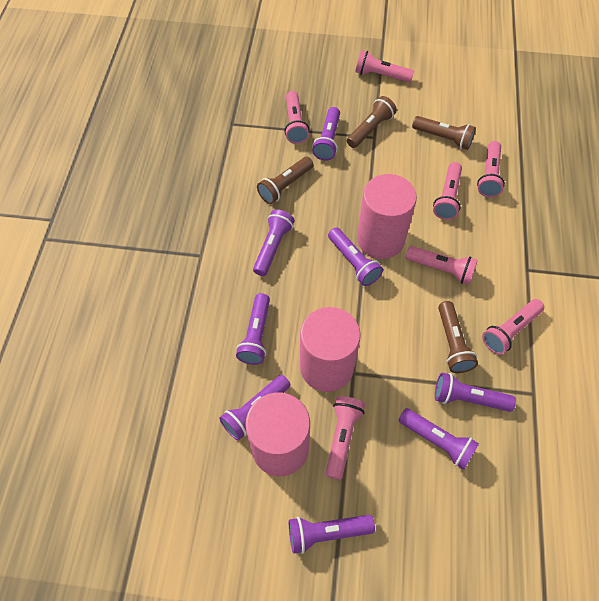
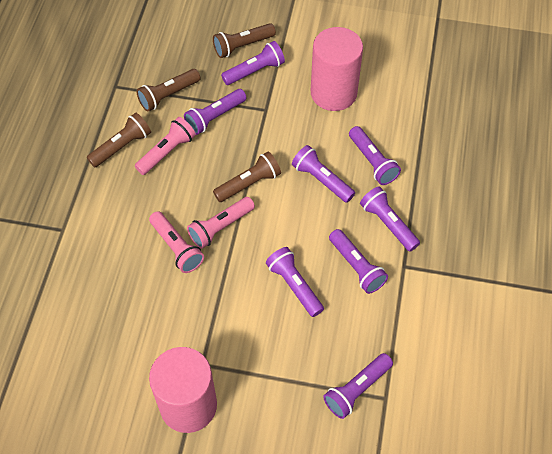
pink cylinder: 3 -> 2
pink flashlight: 7 -> 3

